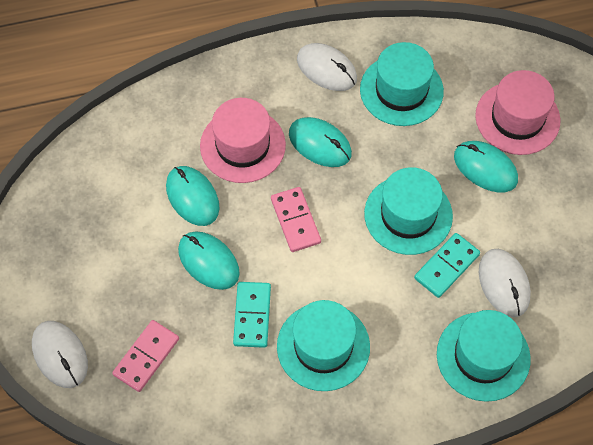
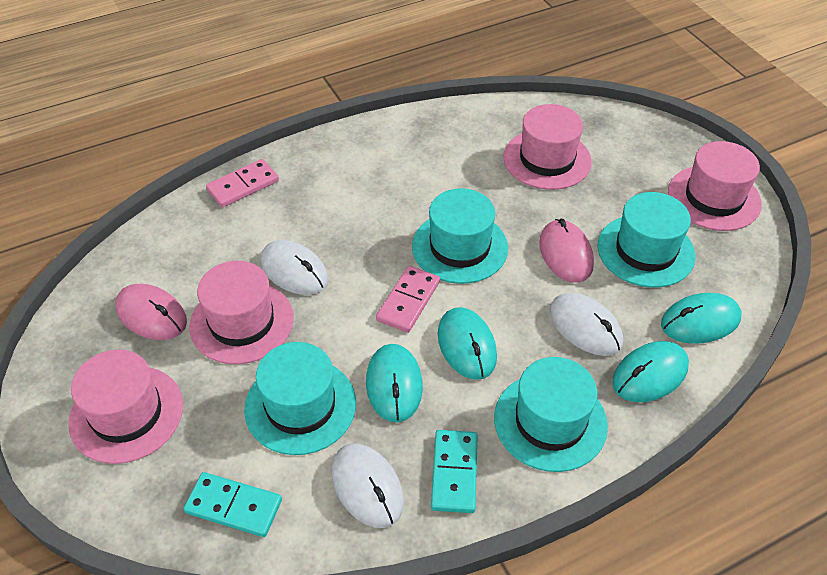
pink hat: 2 -> 4
pink mouse: 0 -> 2

